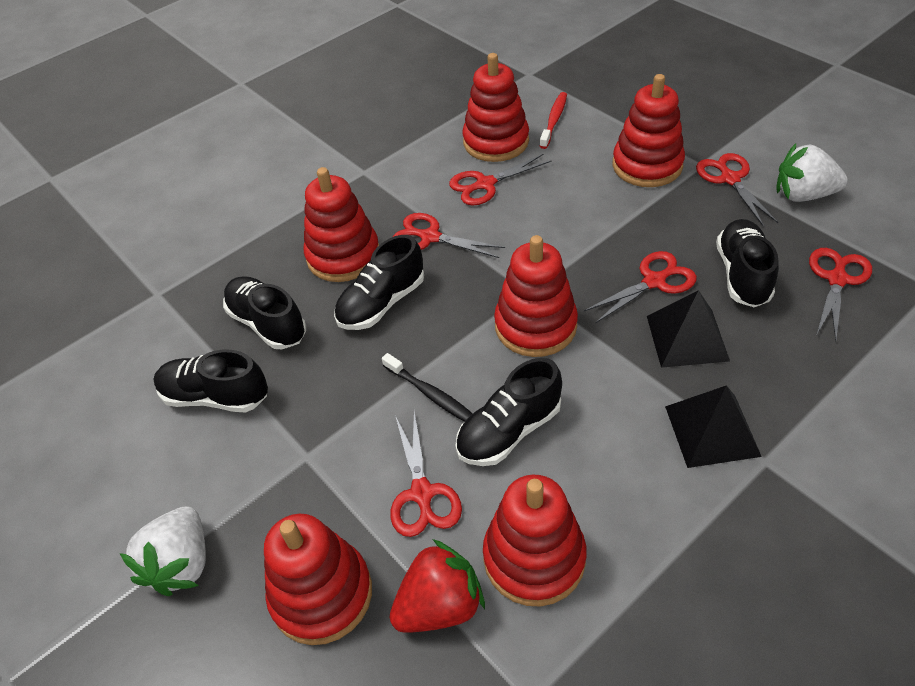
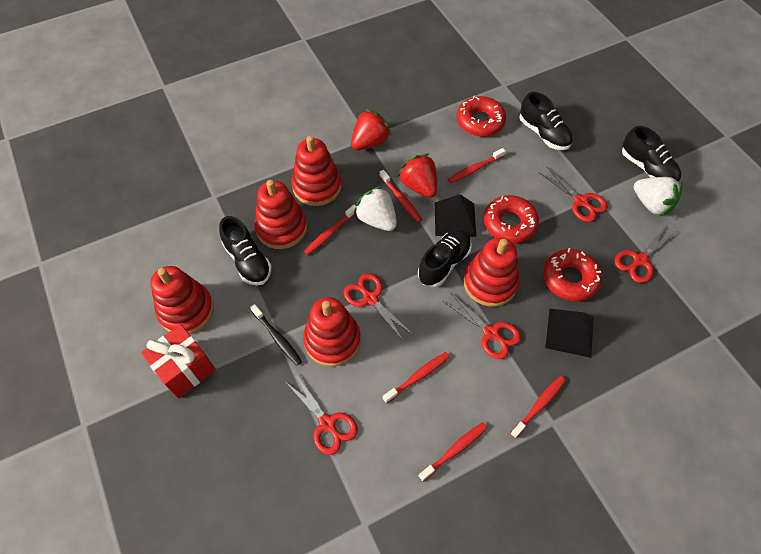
black shoe: 5 -> 4
red donut: 0 -> 3
red gift: 0 -> 1
red scissors: 6 -> 5
red stacking toy: 6 -> 5
red strawberry: 1 -> 2
red toothbrush: 1 -> 6

